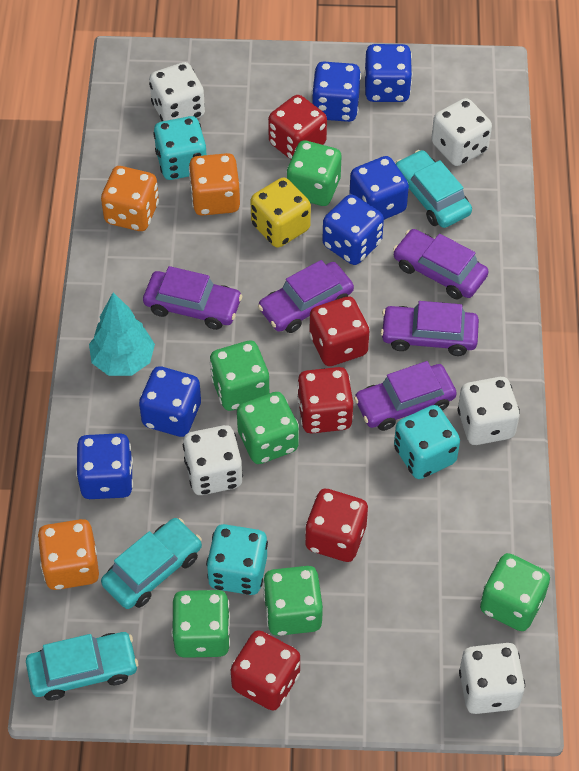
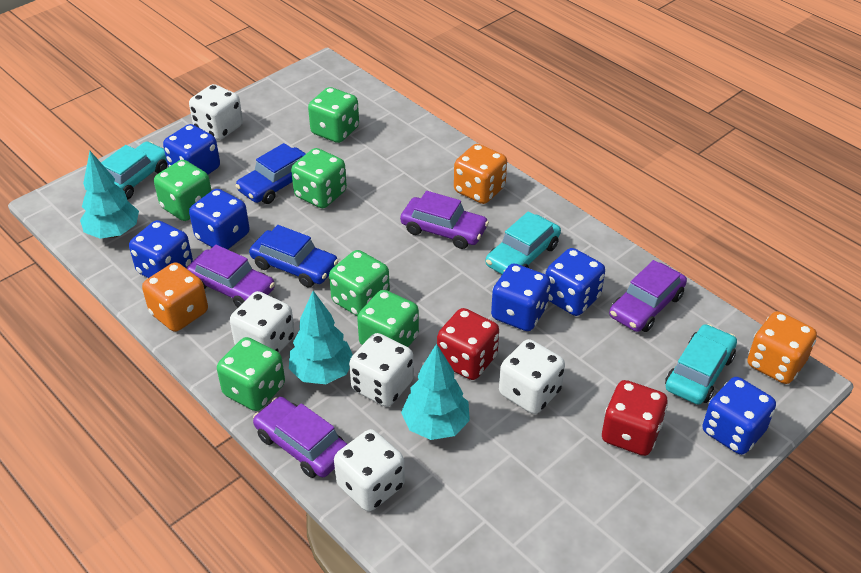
blue car: 0 -> 2
purple car: 5 -> 4
red dice: 5 -> 2
turquoise dice: 3 -> 0
turquoise tree: 1 -> 3
yellow dice: 1 -> 0

